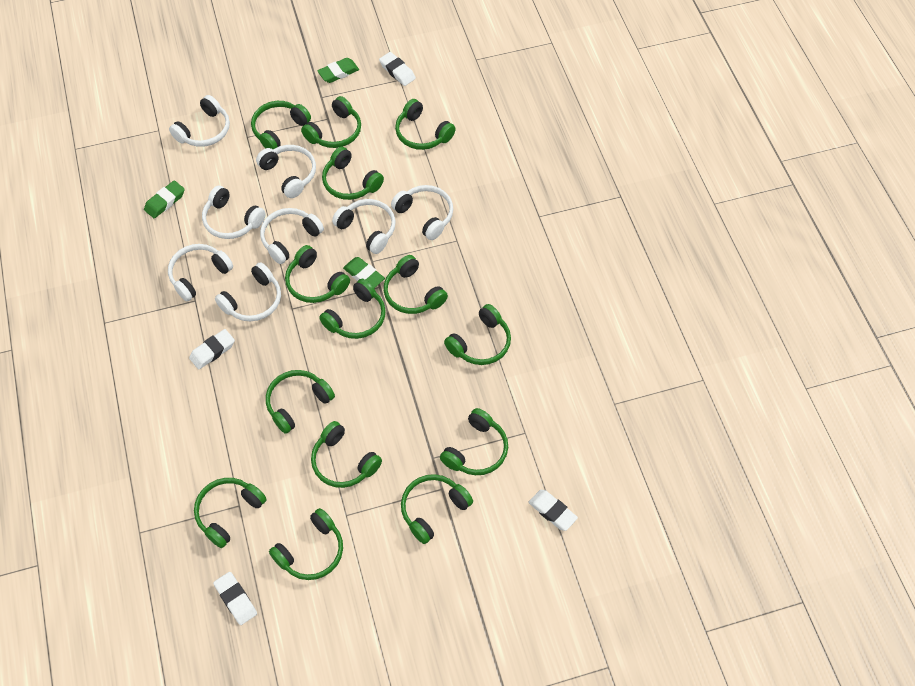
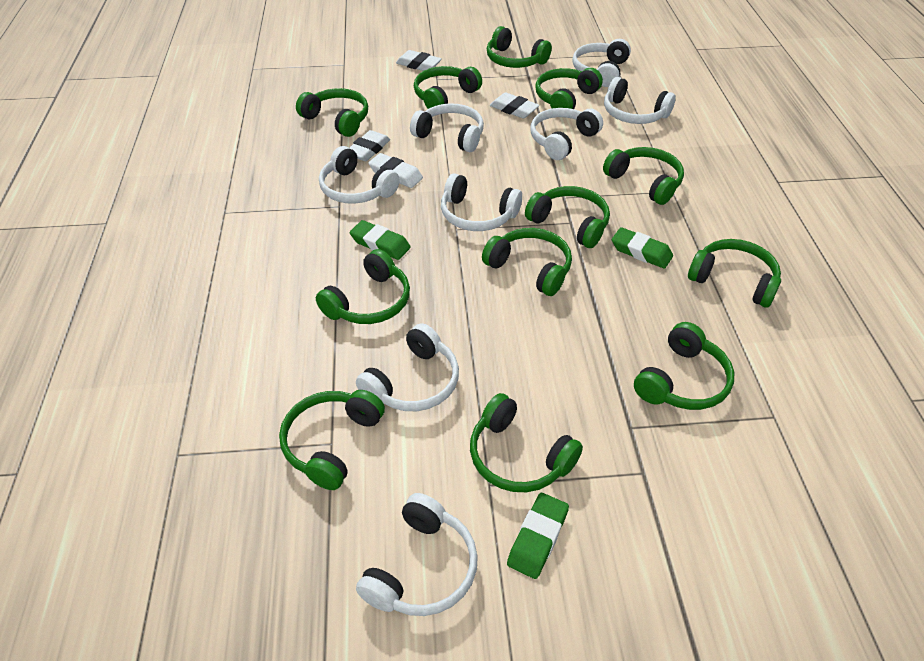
green headphones: 14 -> 12

